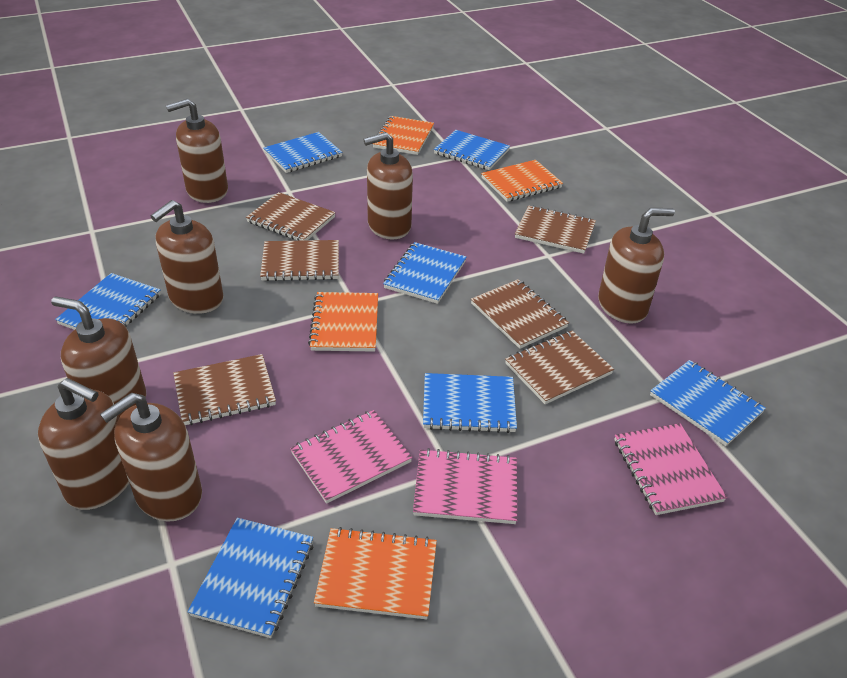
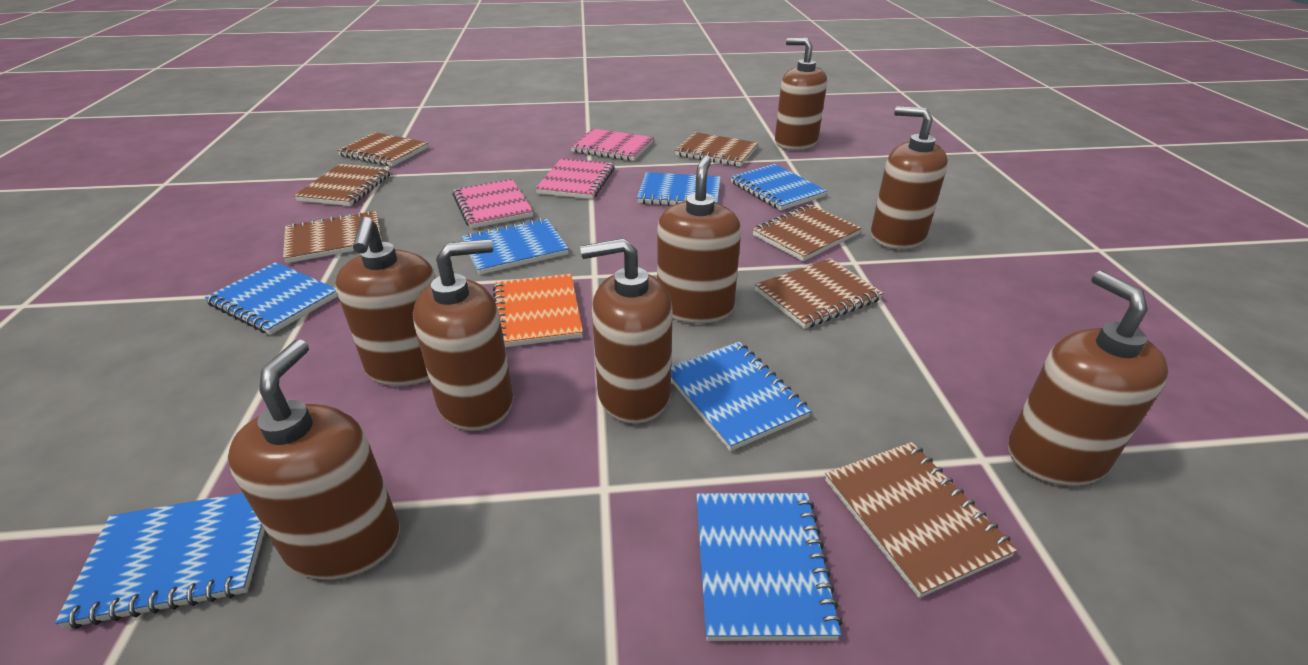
brown notebook: 6 -> 7
brown soap dispenser: 7 -> 8
orange notebook: 4 -> 1

